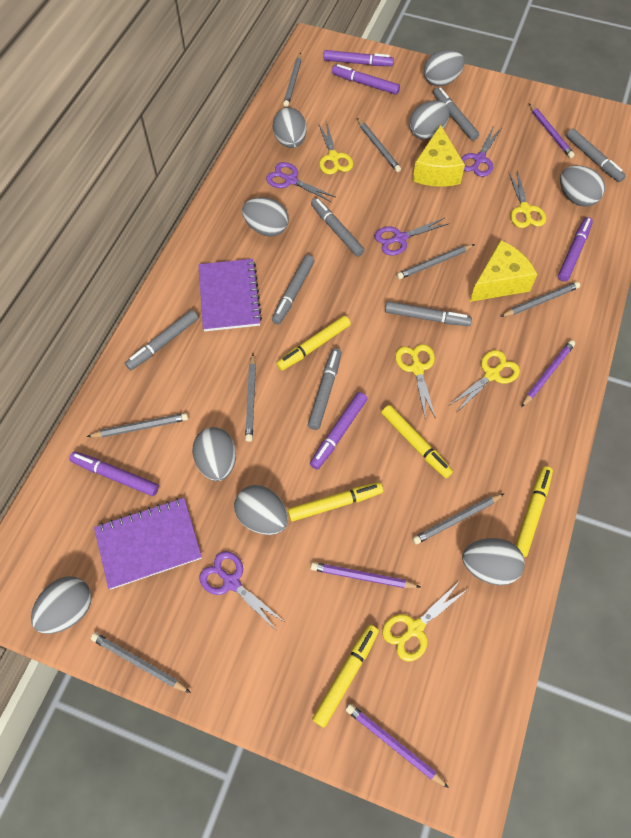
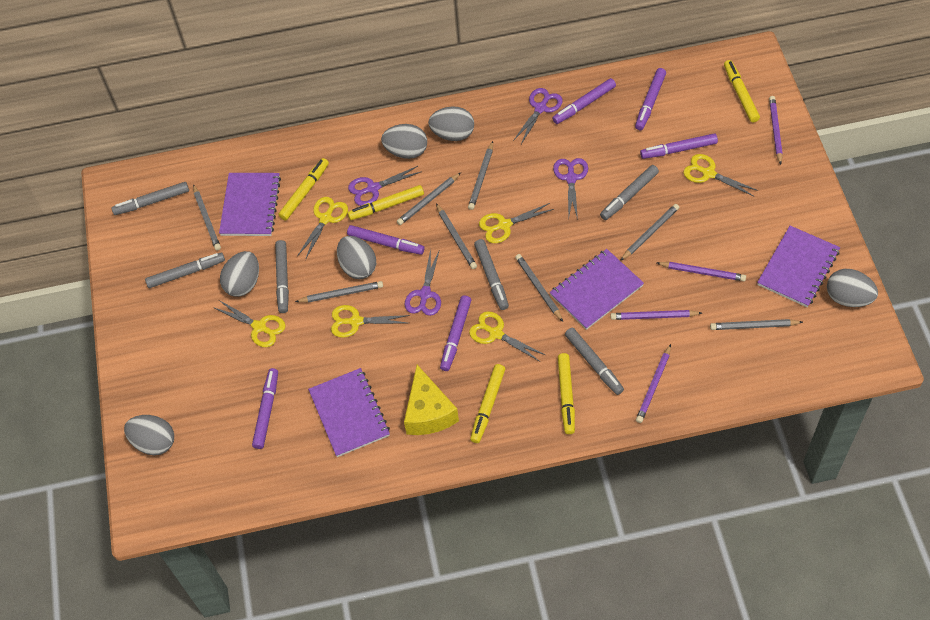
grey egg: 9 -> 6
grey marker: 7 -> 6
purple marker: 5 -> 6
purple notebook: 2 -> 4
yellow cheese: 2 -> 1
yellow scissors: 5 -> 6

